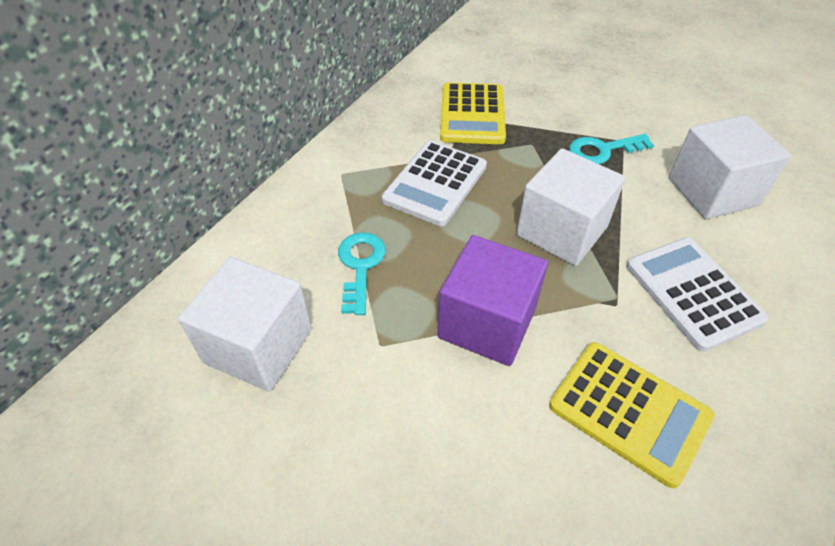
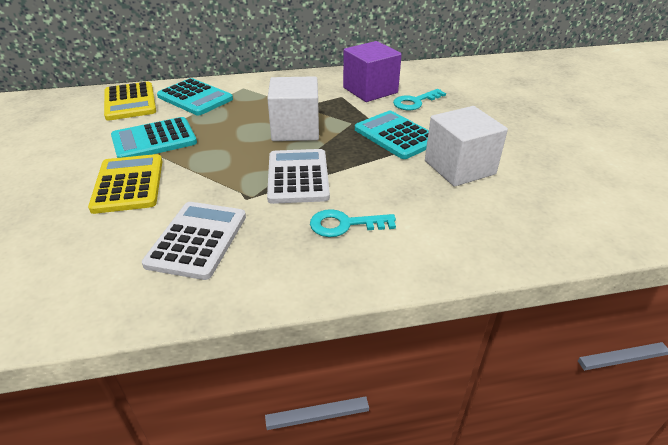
turquoise calculator: 0 -> 3
white cube: 3 -> 2

